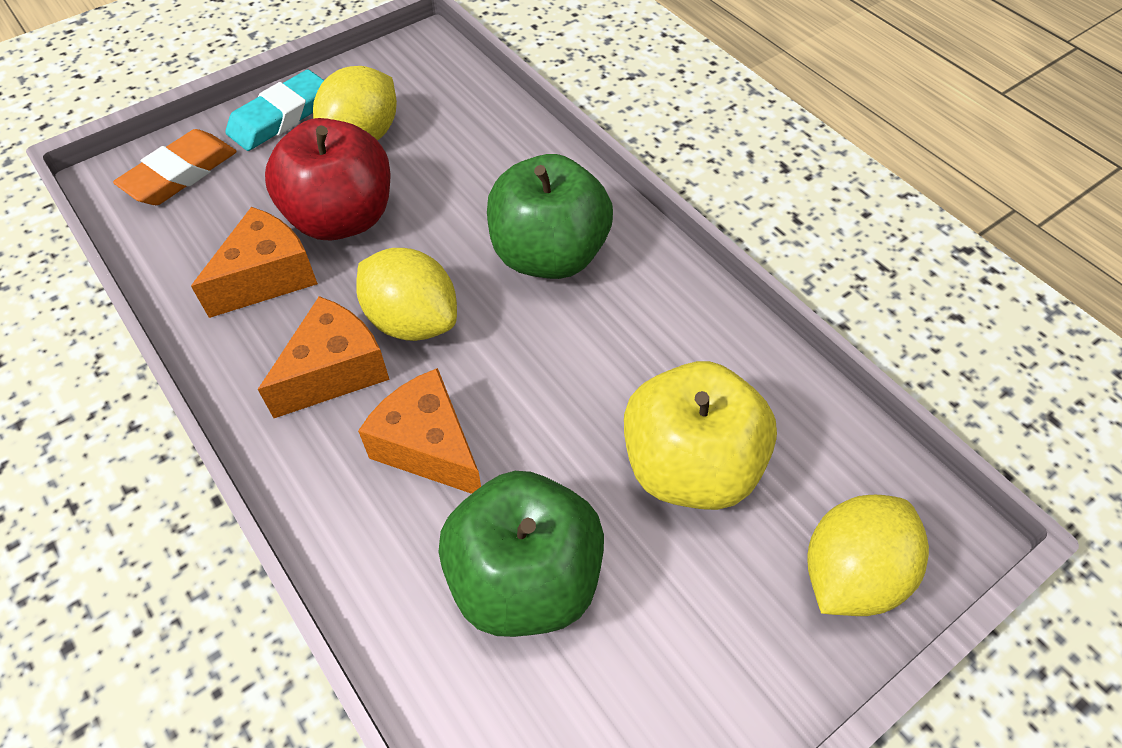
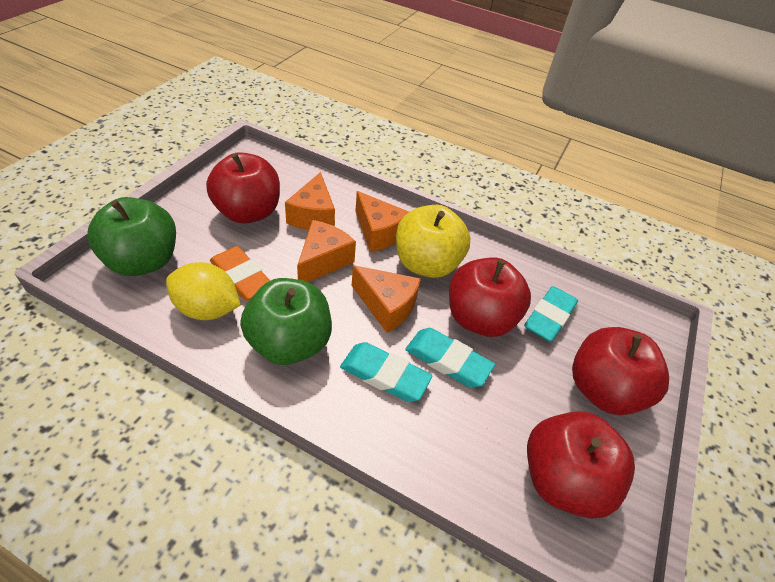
orange cheese: 3 -> 4
red apple: 1 -> 4
turquoise eraser: 1 -> 3
yellow lemon: 3 -> 1

